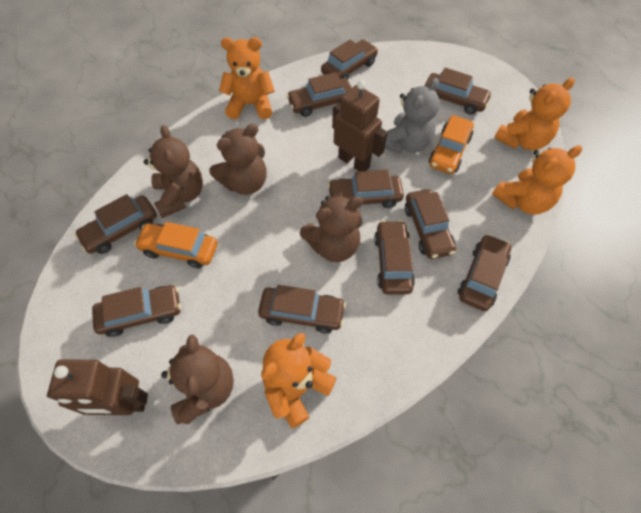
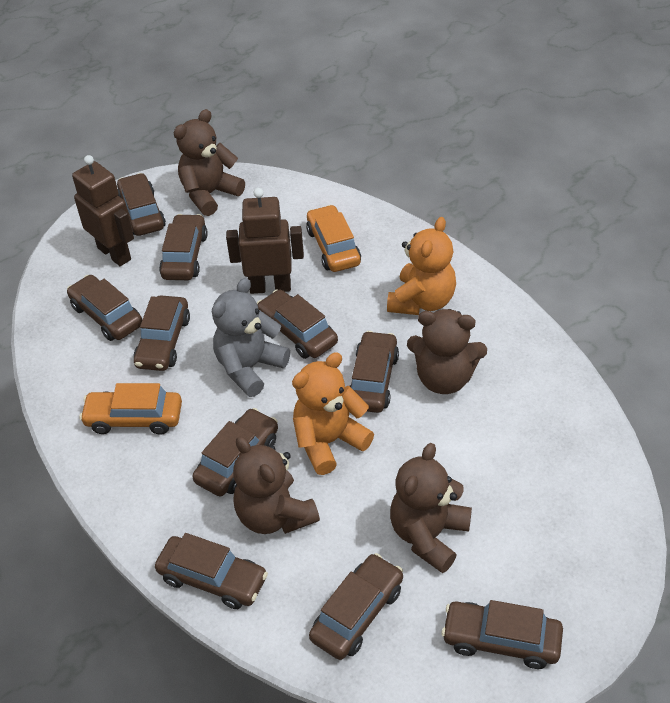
orange teddy bear: 4 -> 2

